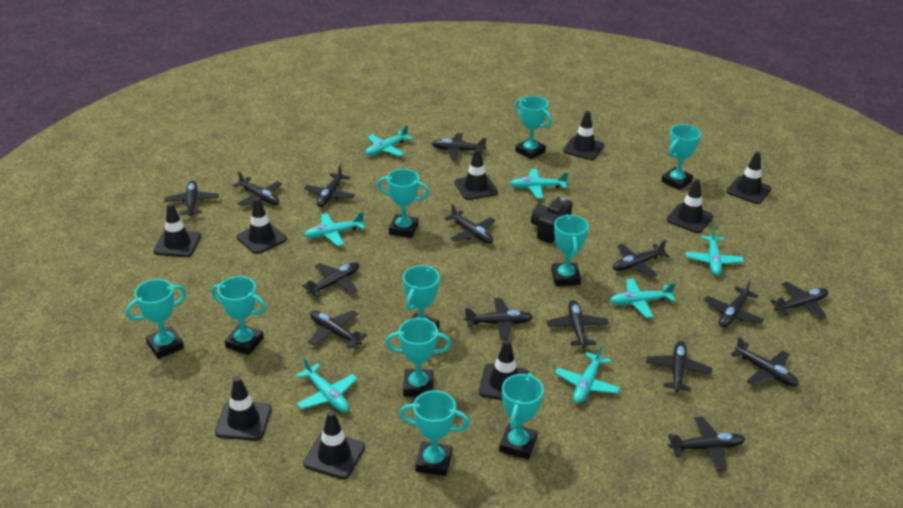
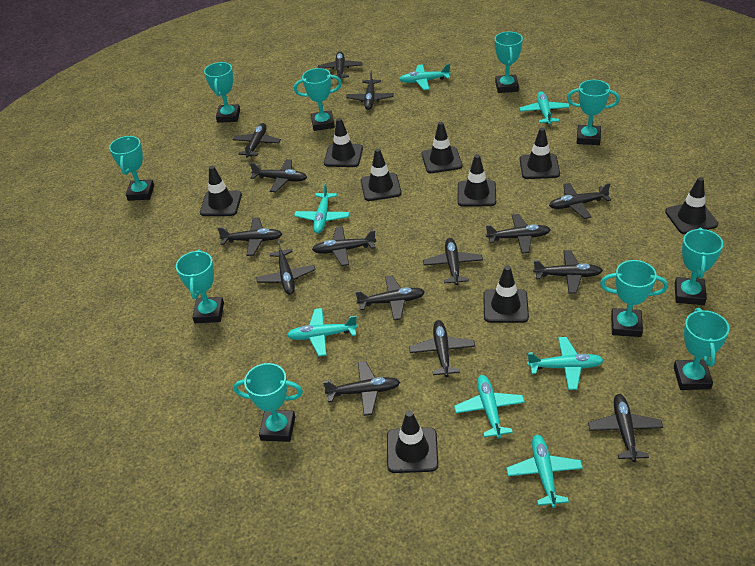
black camera: 1 -> 0

